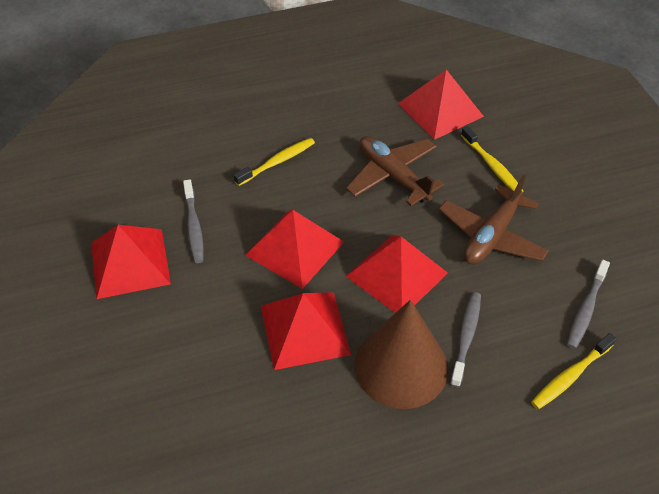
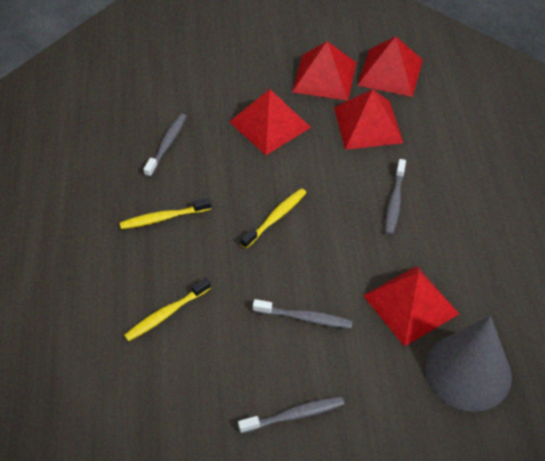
brown cone: 1 -> 0
brown plane: 2 -> 0
grey cone: 0 -> 1
grey toothbrush: 3 -> 4

